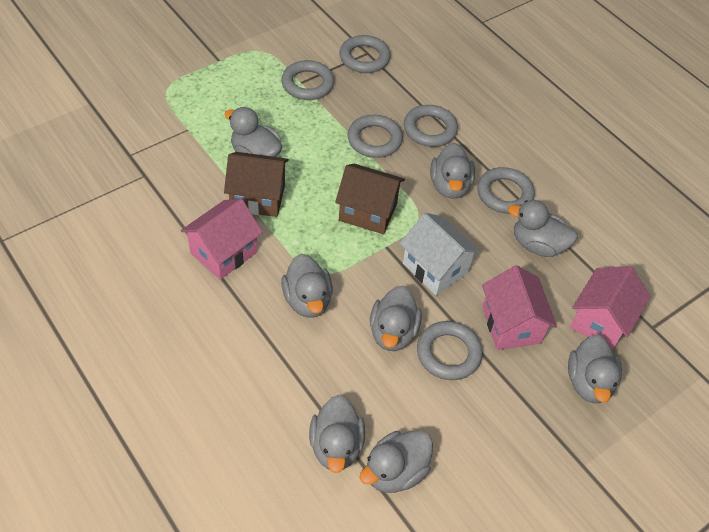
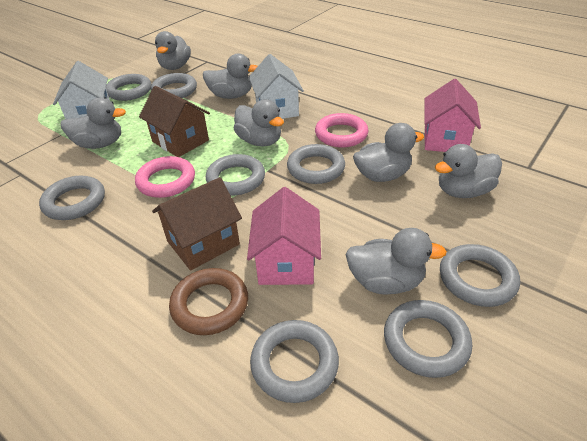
brown ring: 0 -> 1
grey duck: 8 -> 7
grey ring: 6 -> 8
pink house: 3 -> 2
pink ring: 0 -> 2
white house: 1 -> 2

